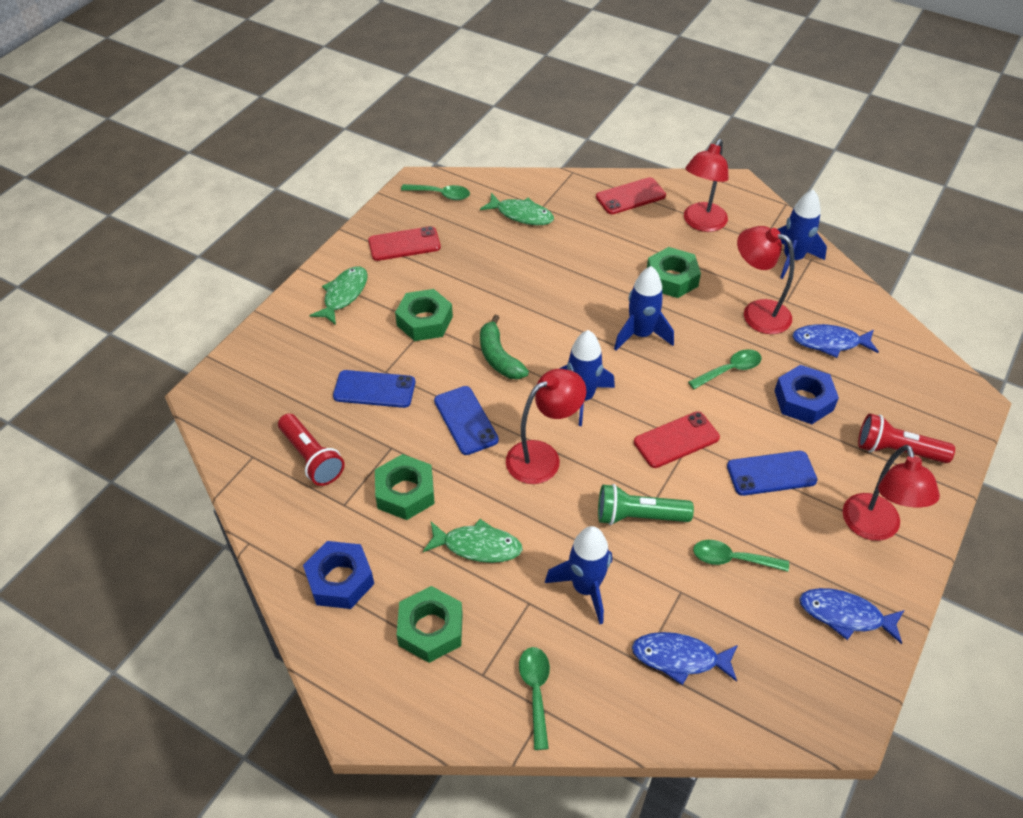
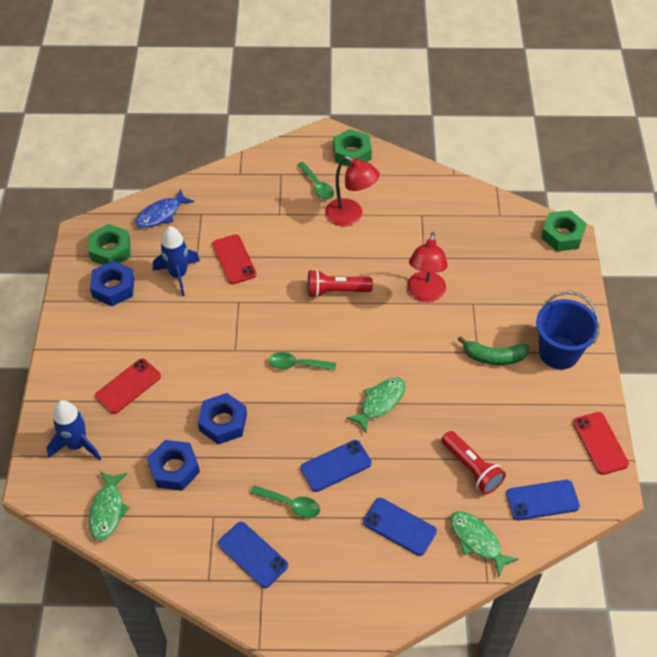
blue bucket: 0 -> 1
blue fish: 3 -> 1
blue nut: 2 -> 3
blue phone: 3 -> 4
blue rocket: 4 -> 2
green flashlight: 1 -> 0
green nut: 4 -> 3
green spoon: 4 -> 3
red lamp: 4 -> 2

